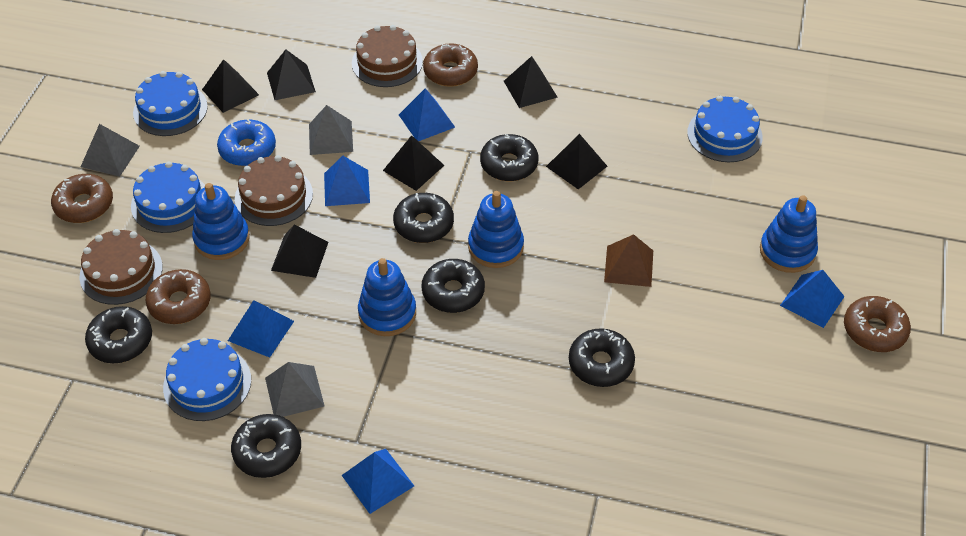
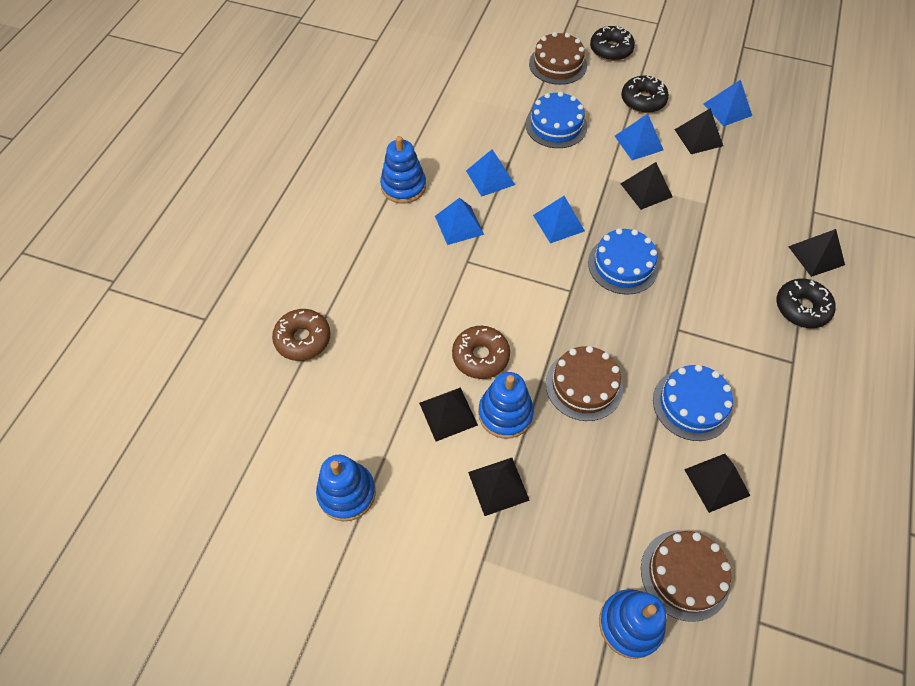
black donut: 6 -> 3
blue cake: 4 -> 3
blue donut: 1 -> 0
brown donut: 4 -> 2
brown pyramid: 1 -> 0
grey pyramid: 3 -> 0

